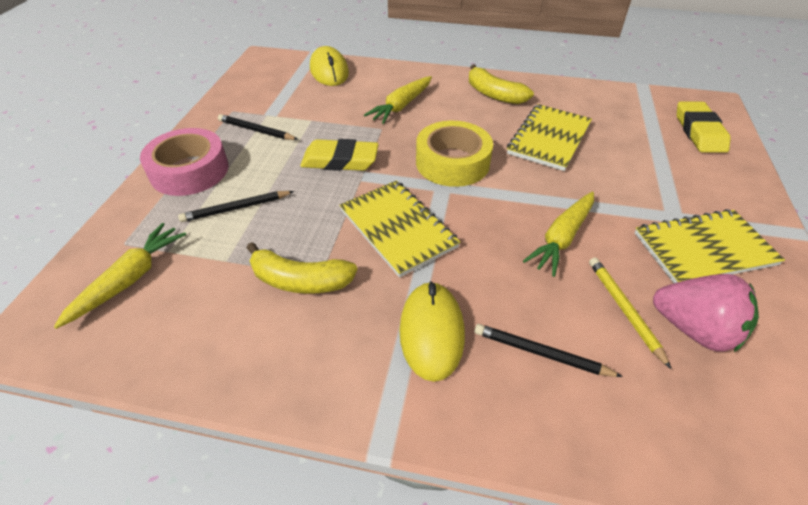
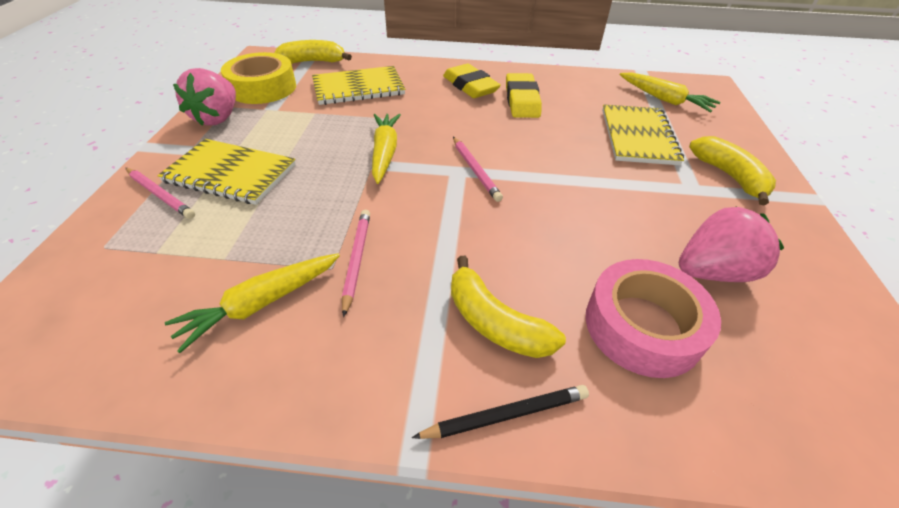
black pencil: 3 -> 1
pink pencil: 0 -> 3
pink strawberry: 1 -> 2
yellow banana: 2 -> 3
yellow mouse: 2 -> 0
yellow pencil: 1 -> 0

